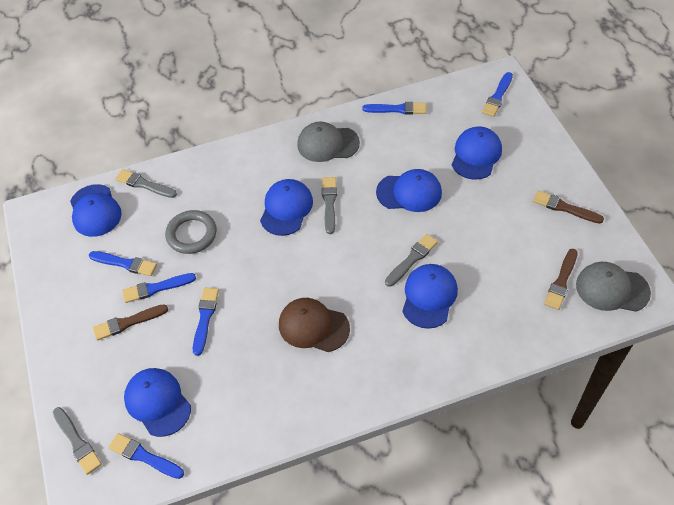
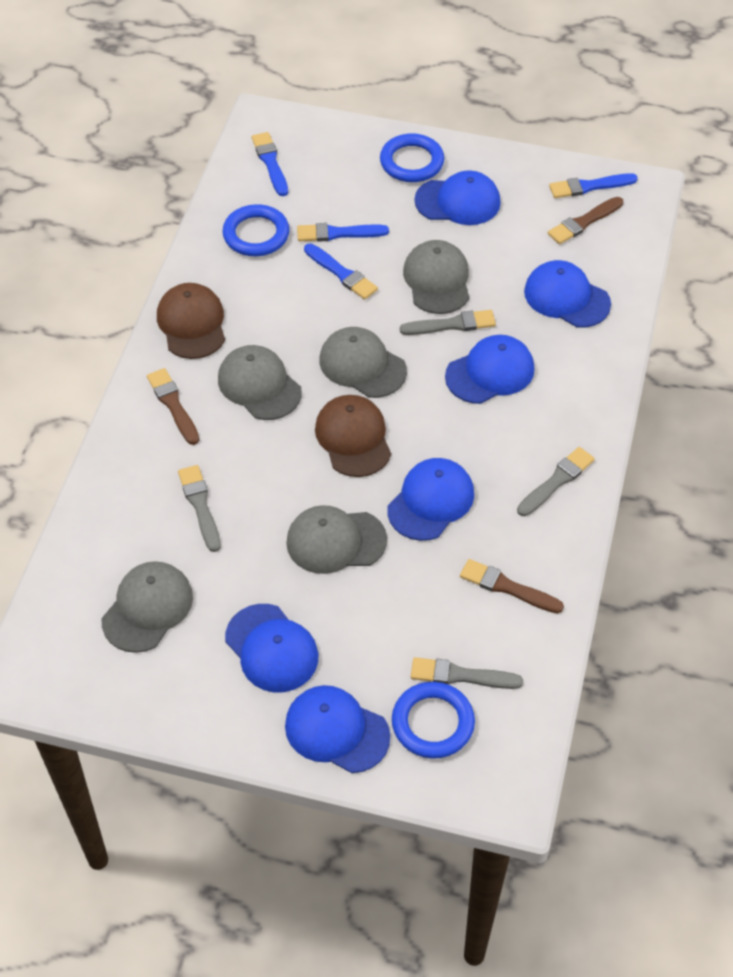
blue brush: 6 -> 4
blue ring: 0 -> 3
brown cap: 1 -> 2
grey cap: 2 -> 5
grey ring: 1 -> 0

